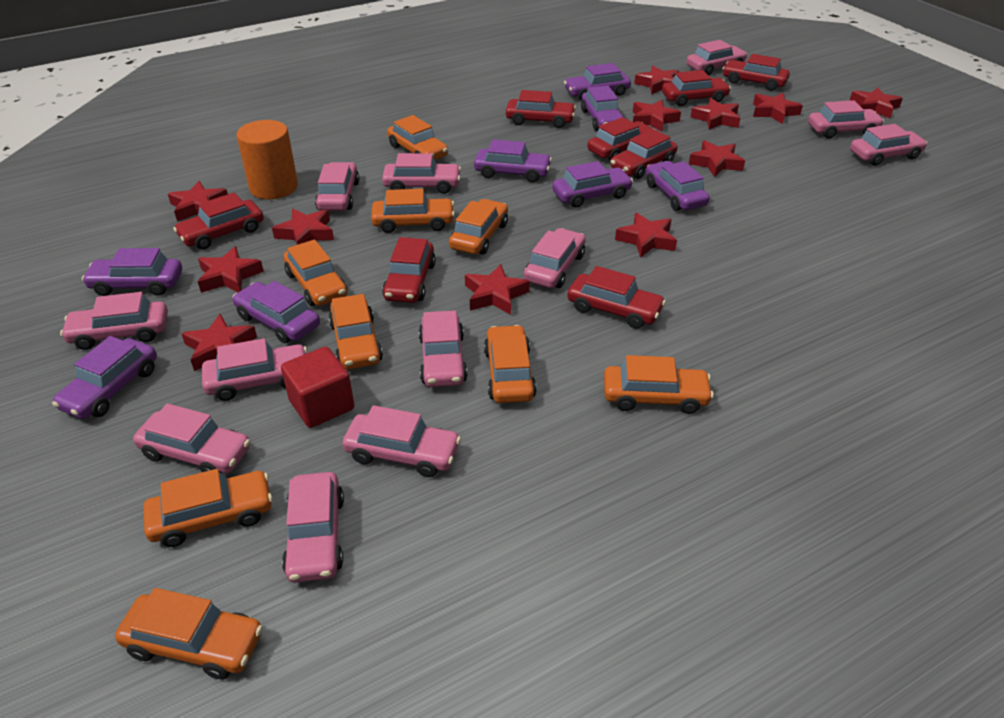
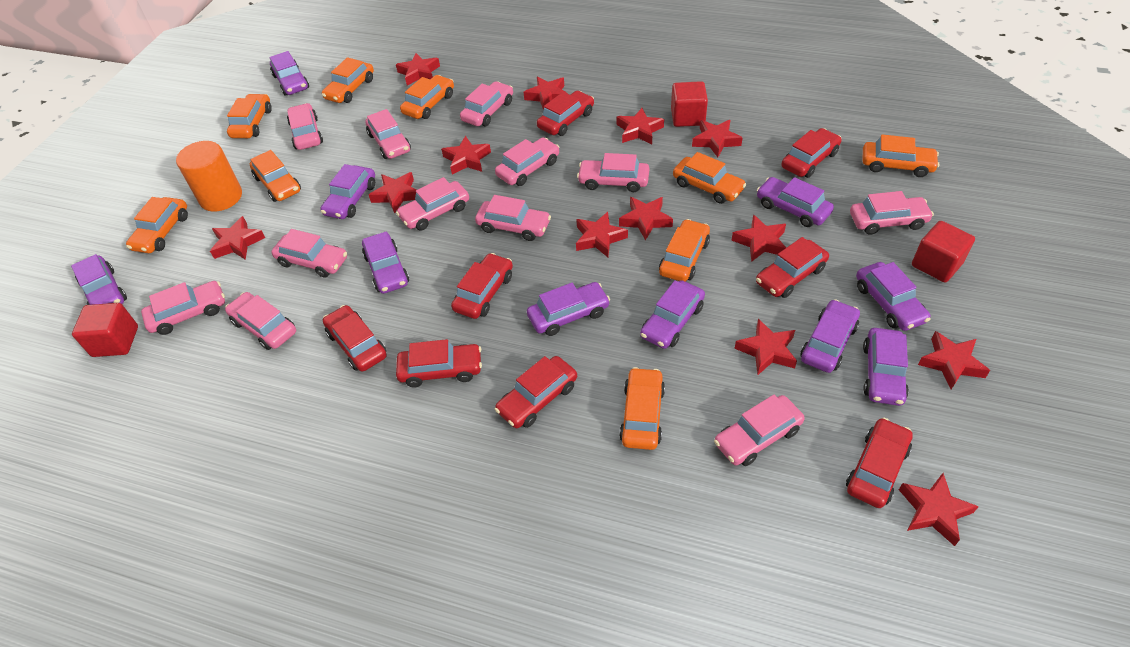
purple car: 8 -> 10
red cube: 1 -> 3
red star: 12 -> 13

